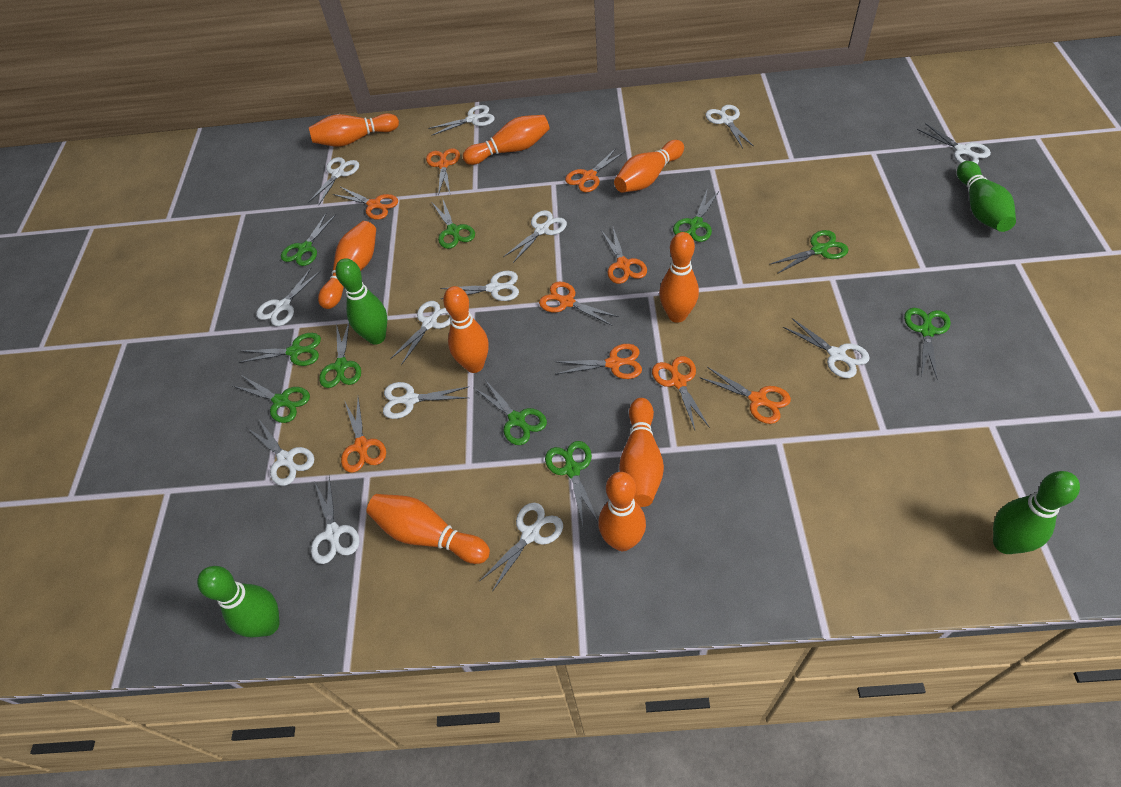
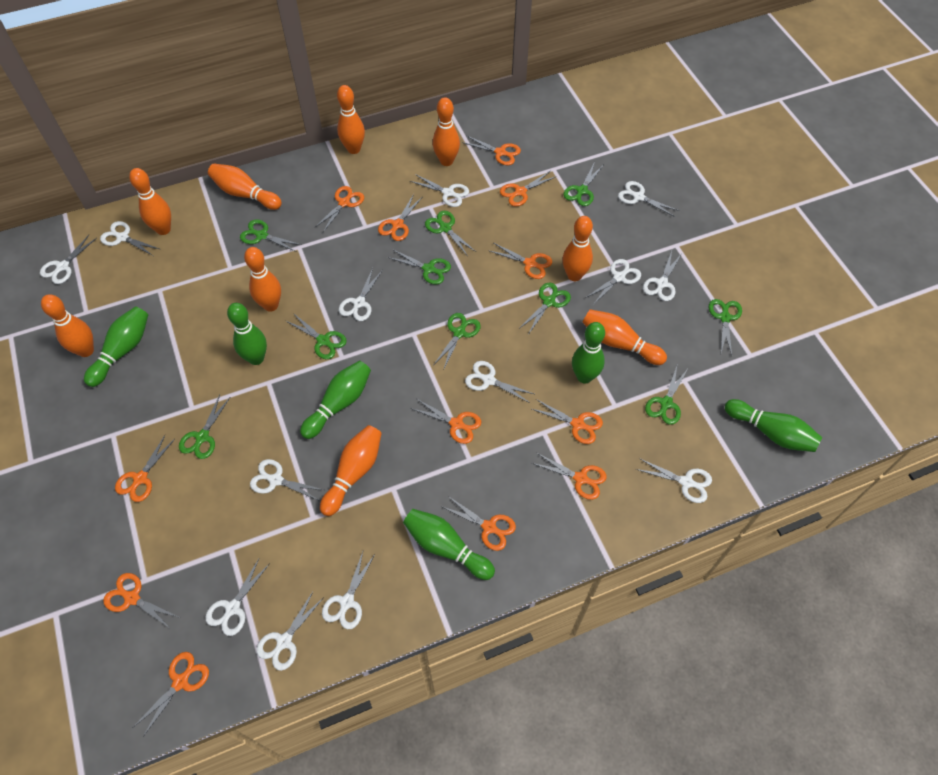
green bowling pin: 4 -> 6
orange scissors: 9 -> 12

